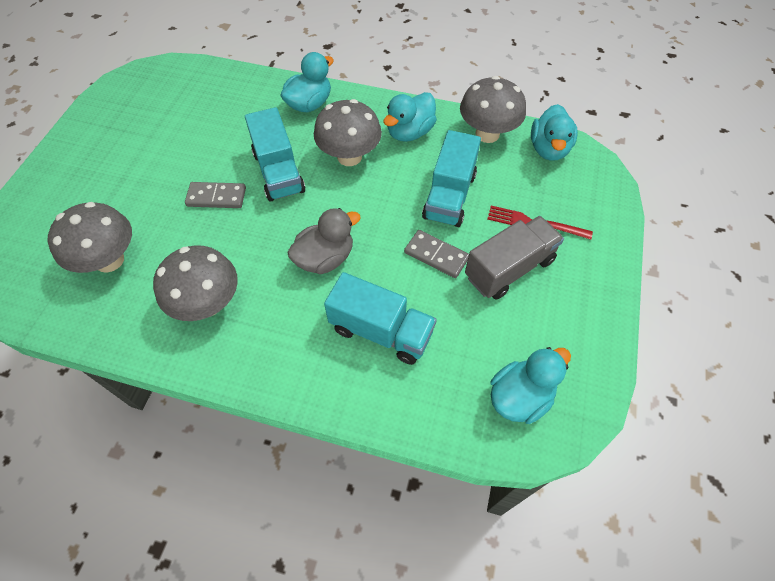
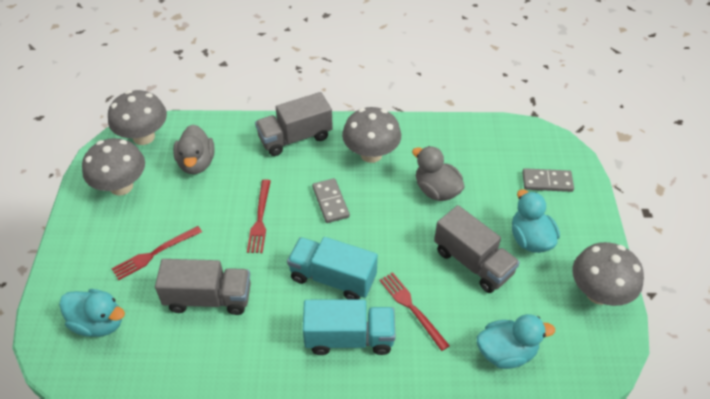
grey duck: 1 -> 2
grey truck: 1 -> 3
red fork: 1 -> 3
turquoise duck: 4 -> 3
turquoise truck: 3 -> 2

